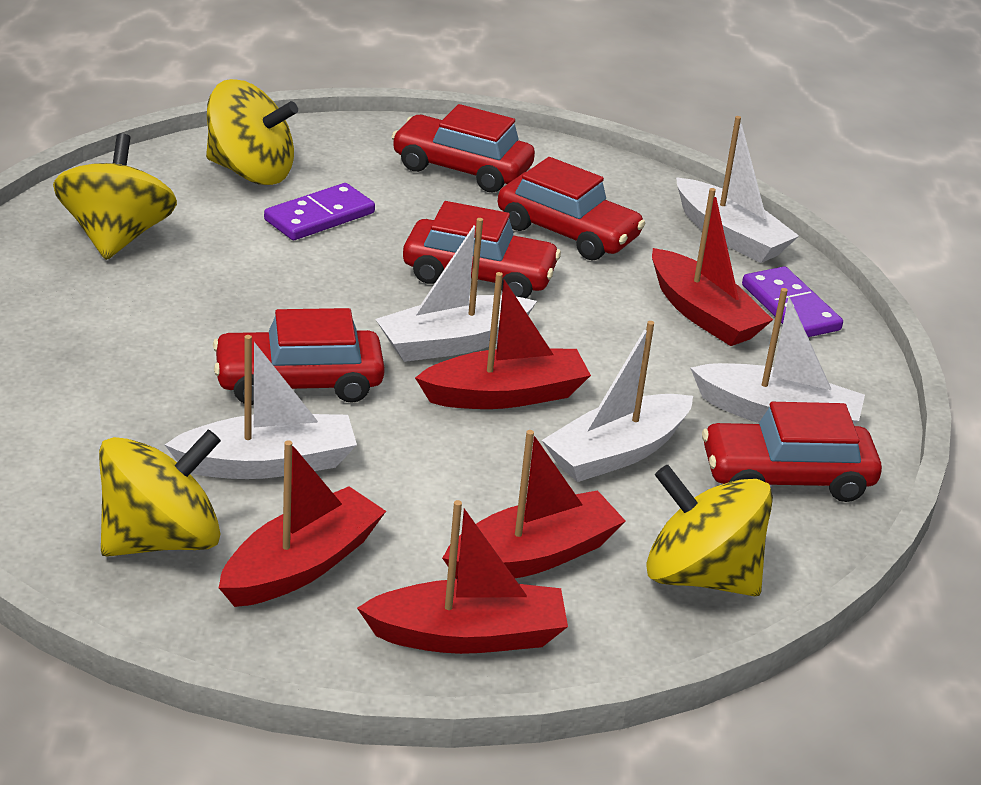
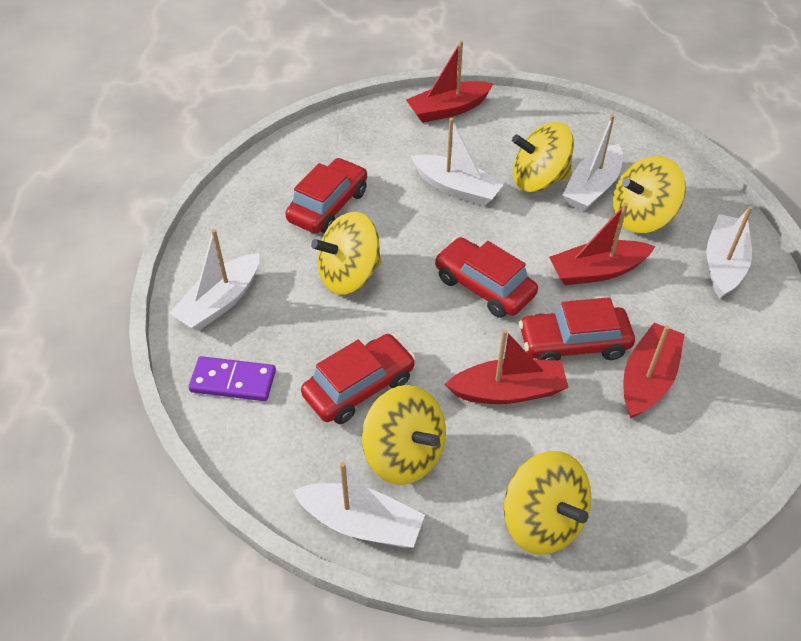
purple domino: 2 -> 1
red boat: 5 -> 4
red car: 5 -> 4
yellow spinning top: 4 -> 5

